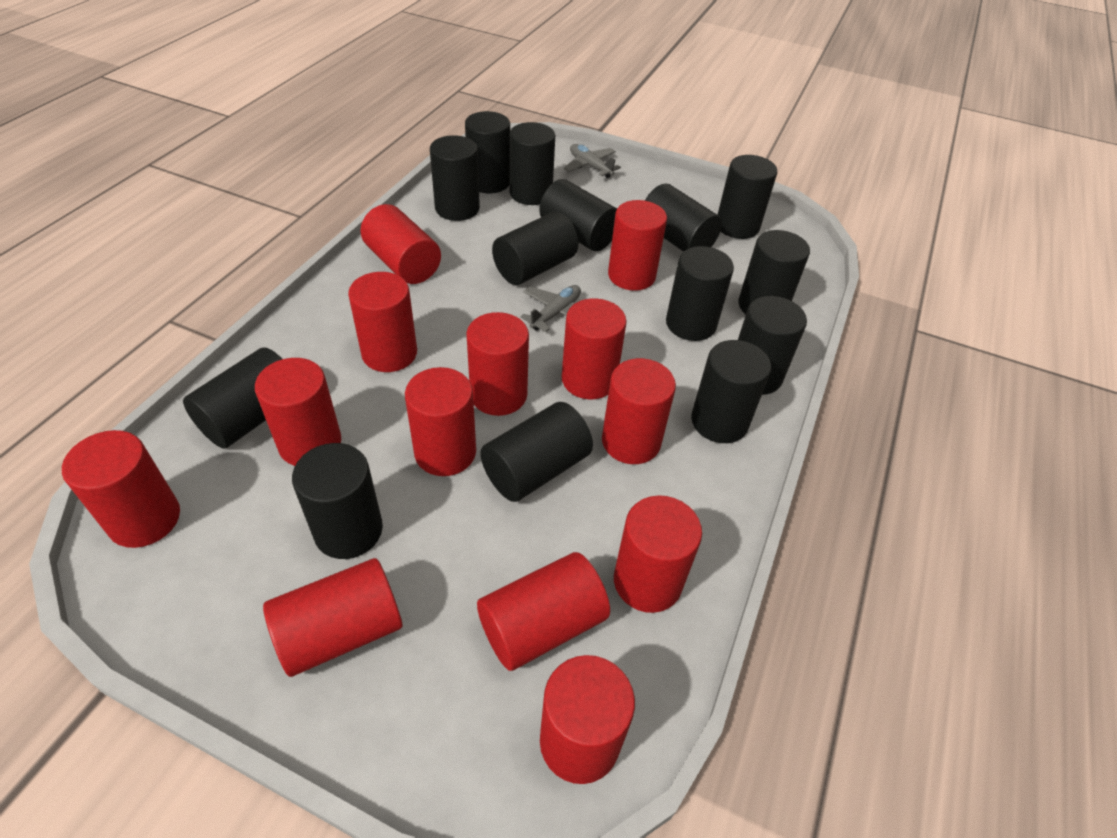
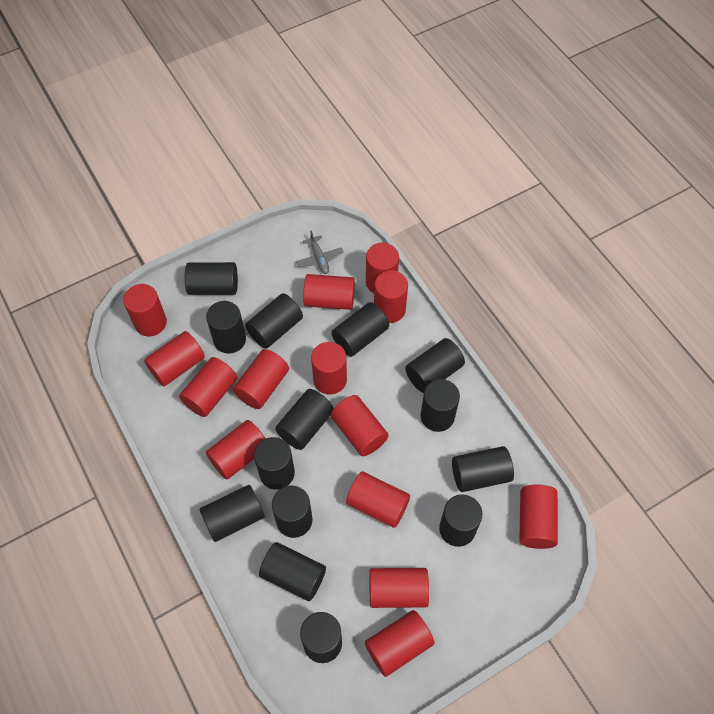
grey plane: 2 -> 1
red cylinder: 13 -> 14

